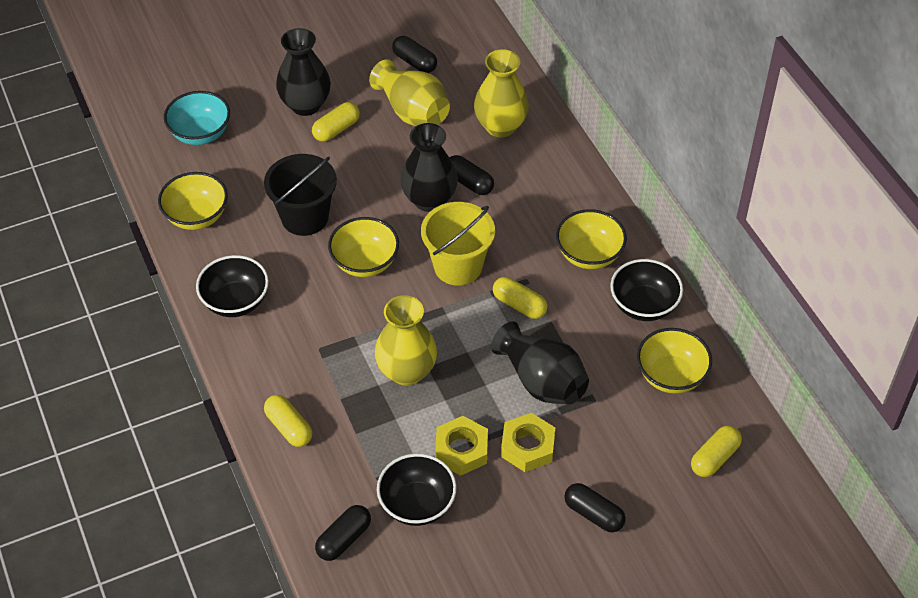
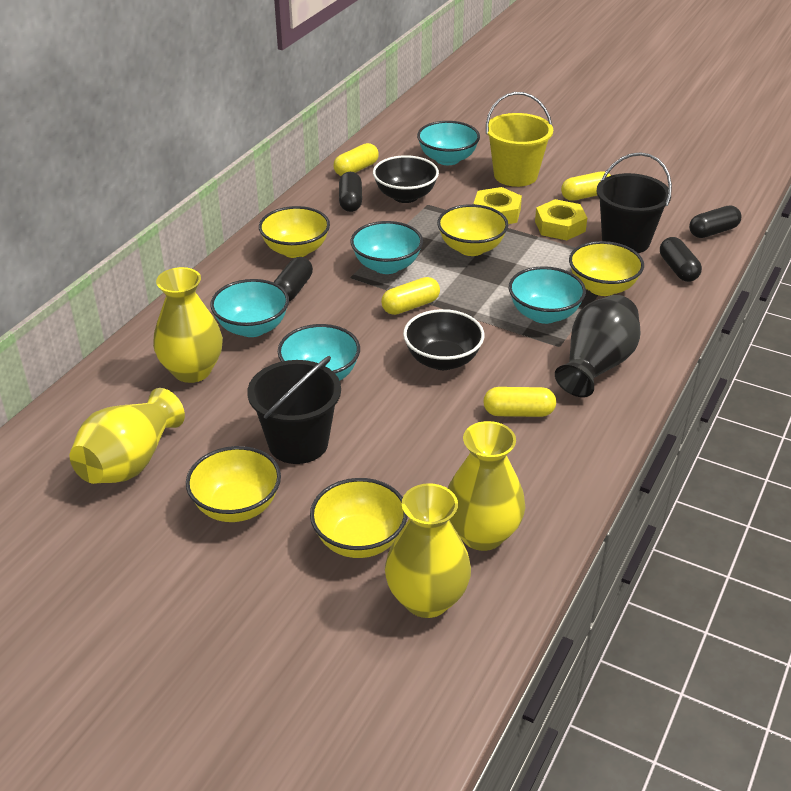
black bowl: 3 -> 2
black bucket: 1 -> 2
black vase: 3 -> 1
turquoise bowl: 1 -> 5
yellow bowl: 4 -> 5
yellow vase: 3 -> 4

